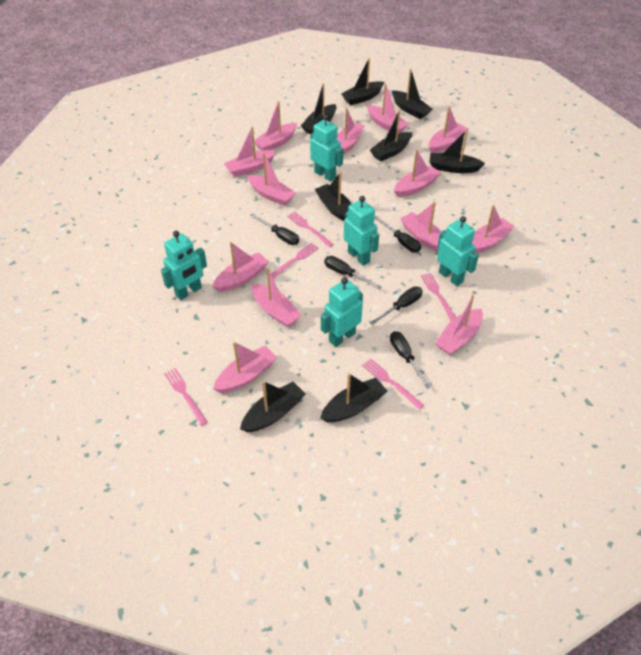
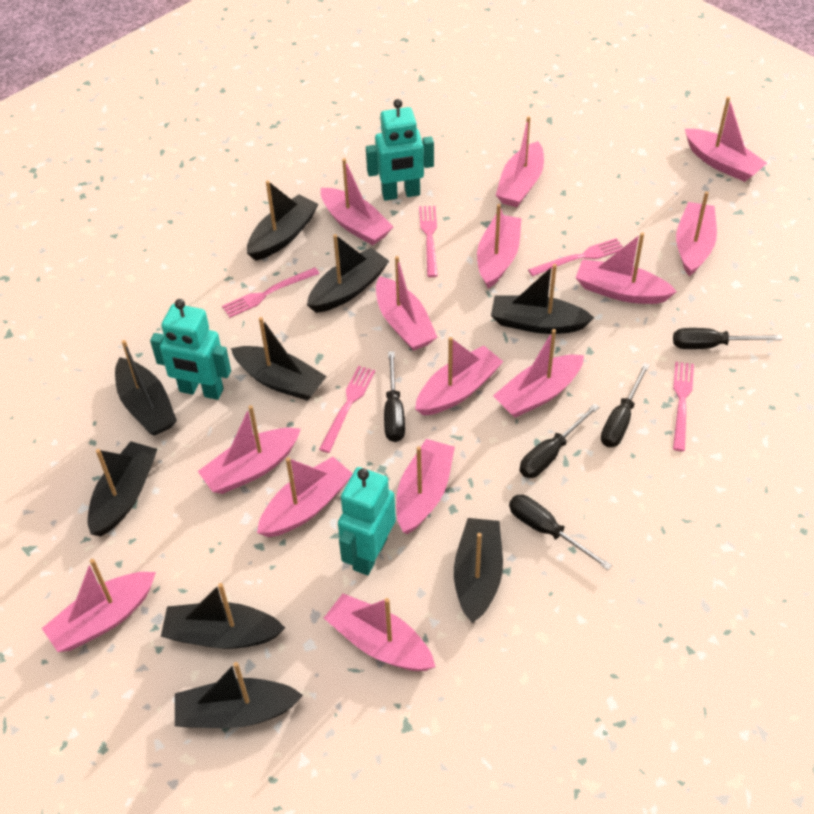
black boat: 8 -> 9
pink boat: 13 -> 14
turquoise robot: 5 -> 3

